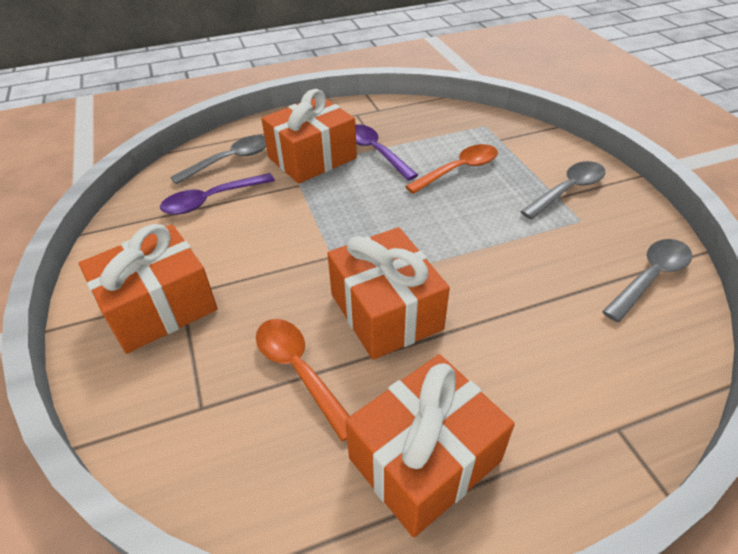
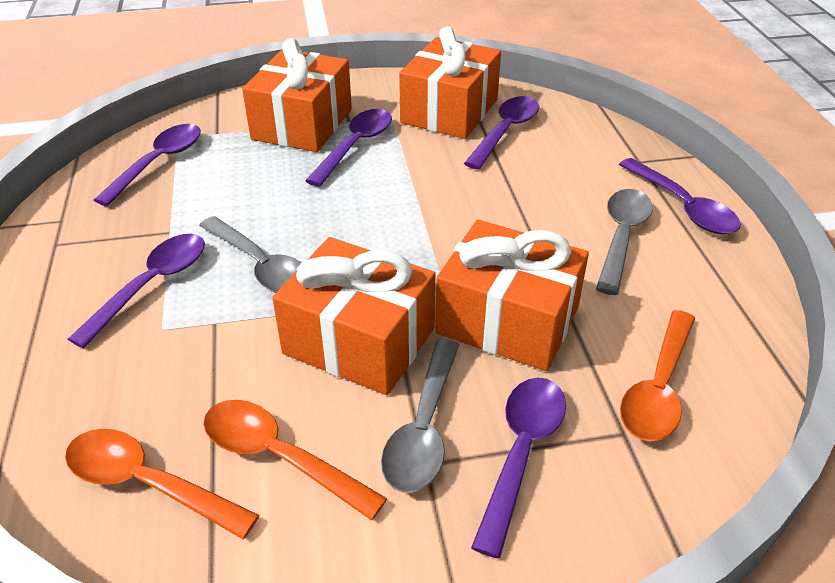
orange spoon: 2 -> 3
purple spoon: 2 -> 6

